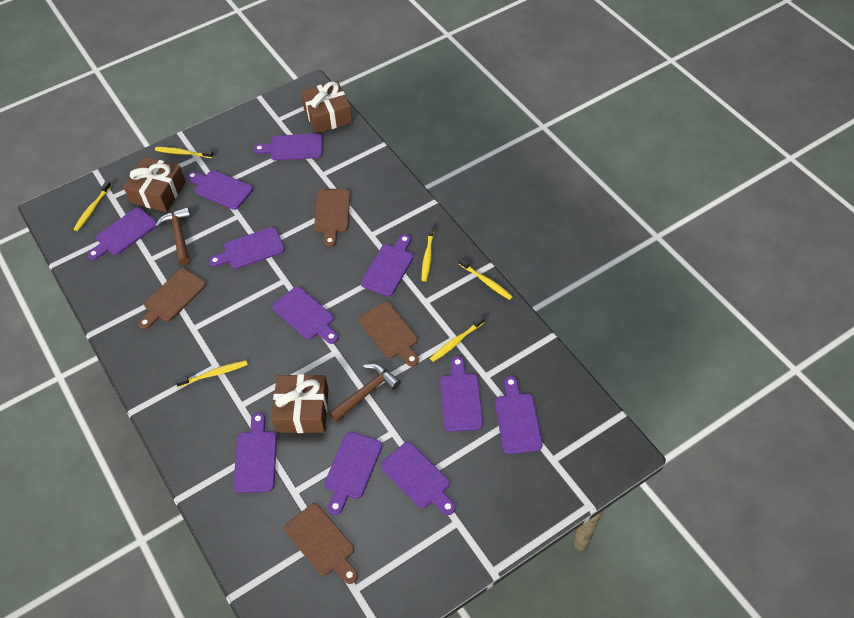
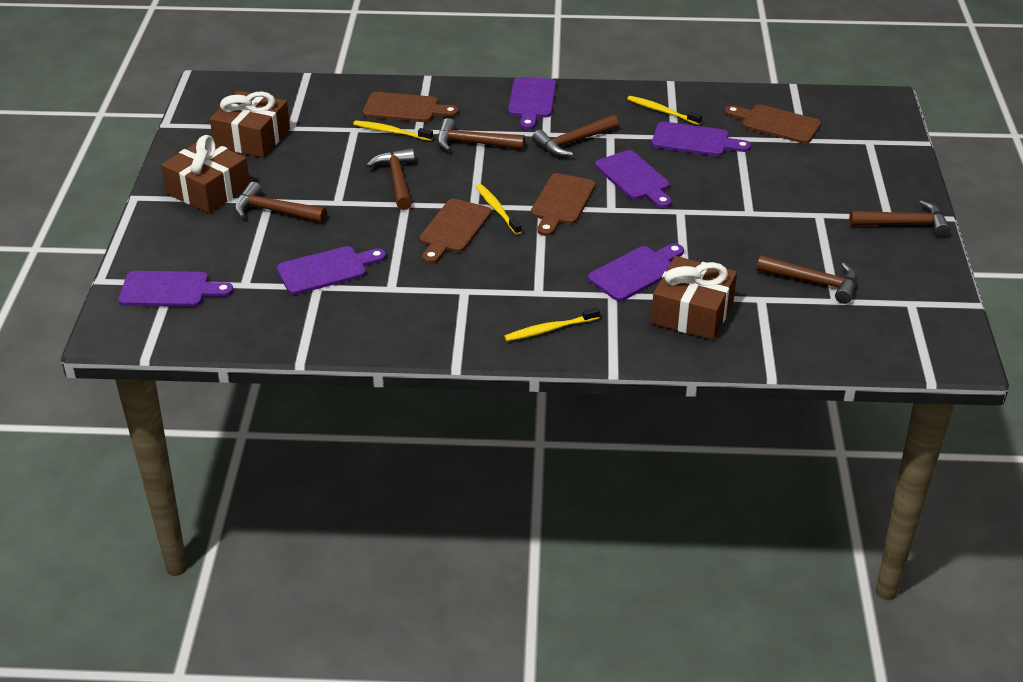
brown hammer: 2 -> 6
purple cutting board: 11 -> 6
yellow toothbrush: 6 -> 4

